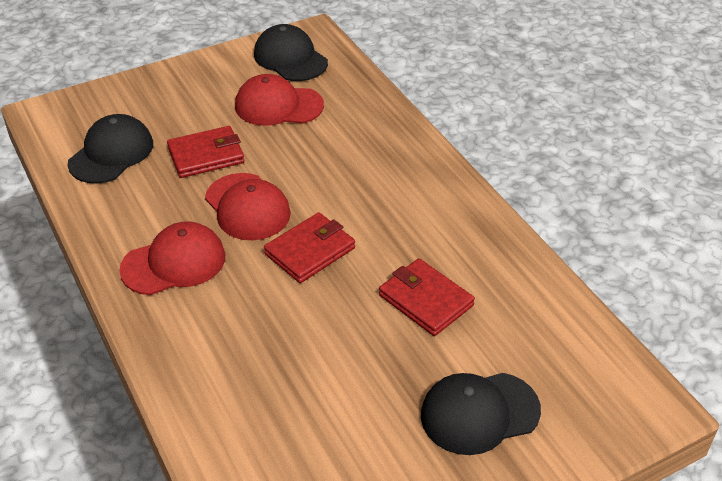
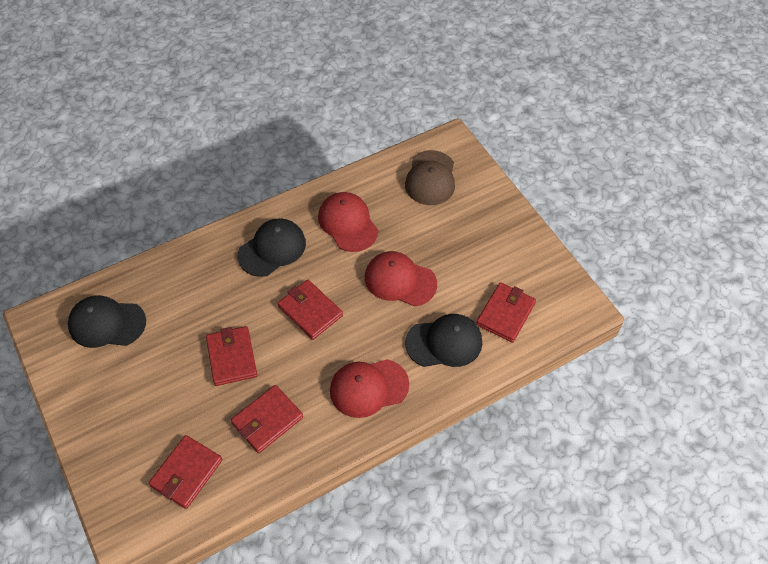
brown cap: 0 -> 1
red wallet: 3 -> 5

